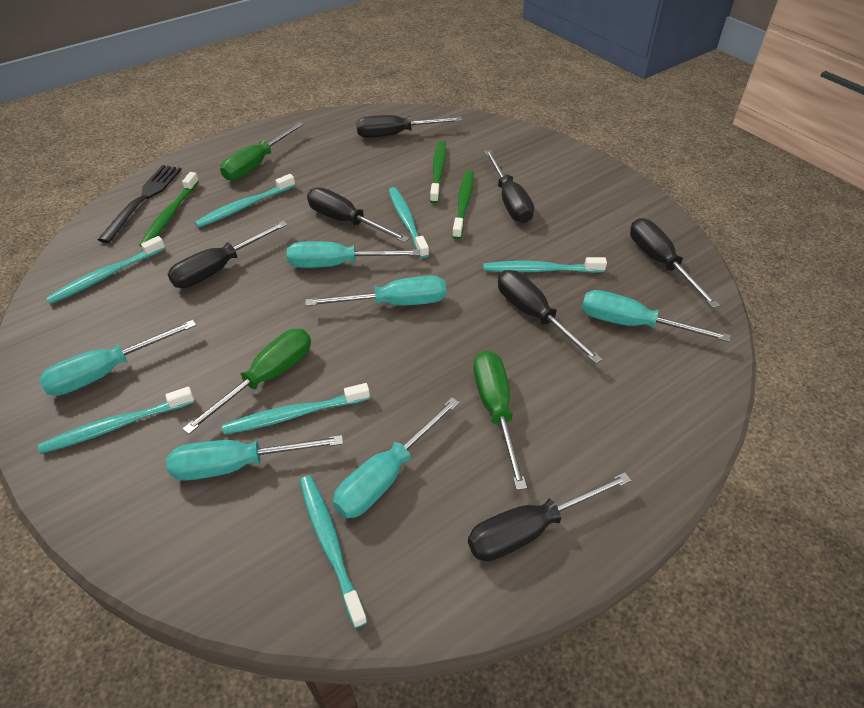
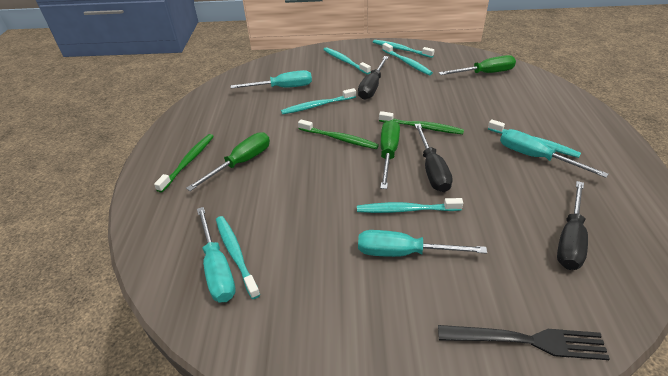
black screwdriver: 7 -> 3
turquoise screwdriver: 6 -> 4

